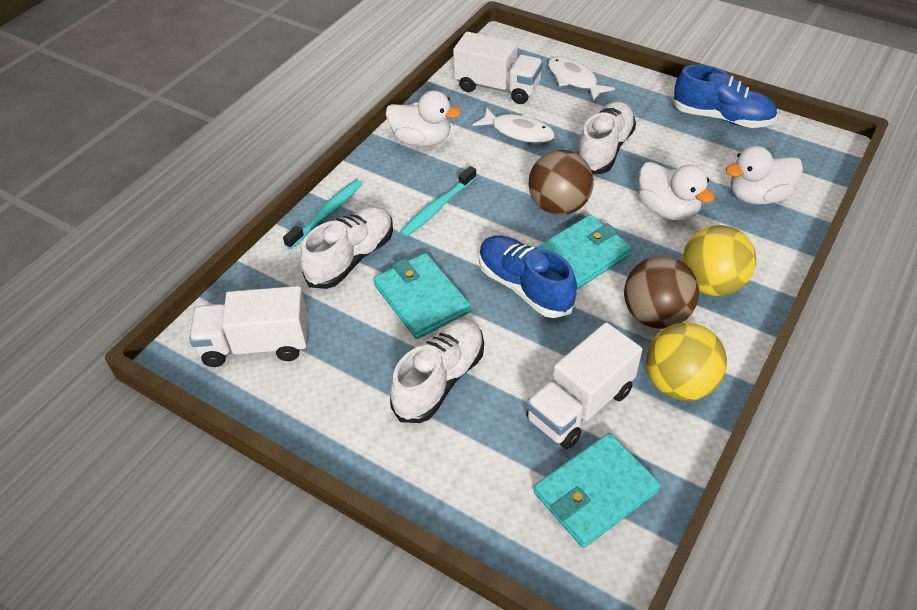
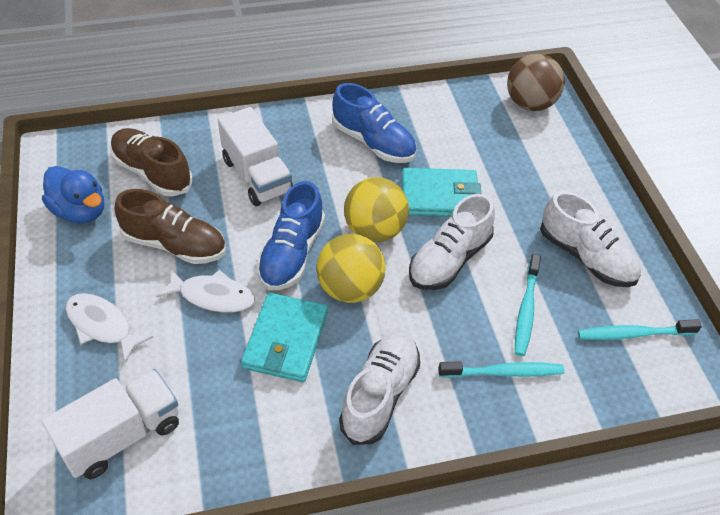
blue duck: 0 -> 1
brown ball: 2 -> 1
brown shoe: 0 -> 2
turquoise toothbrush: 2 -> 3
turquoise wallet: 3 -> 2
white duck: 3 -> 0
white truck: 3 -> 2

